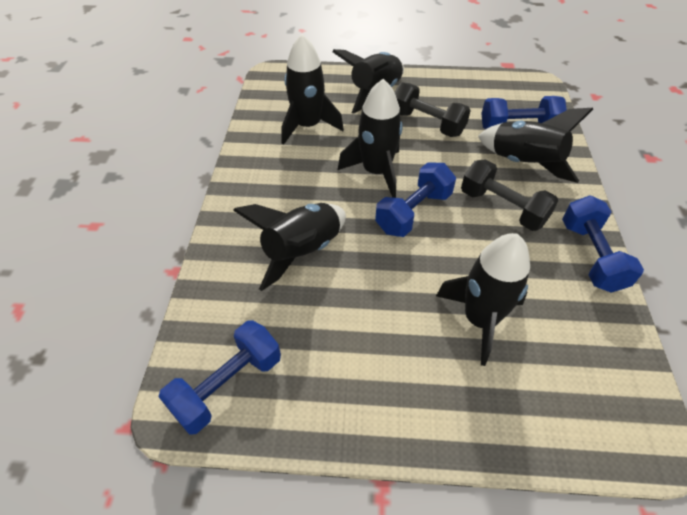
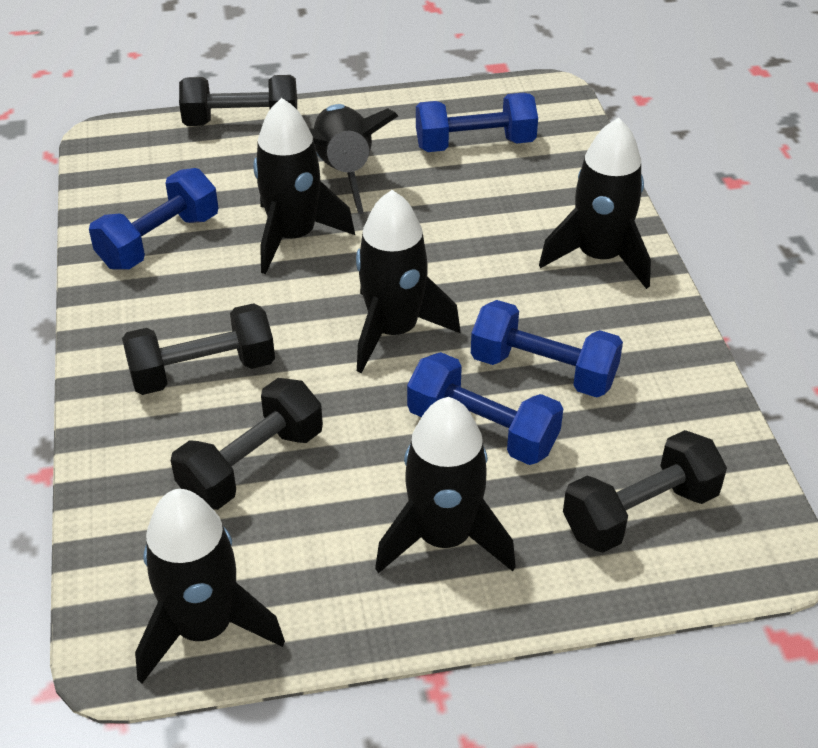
black dumbbell: 2 -> 4

